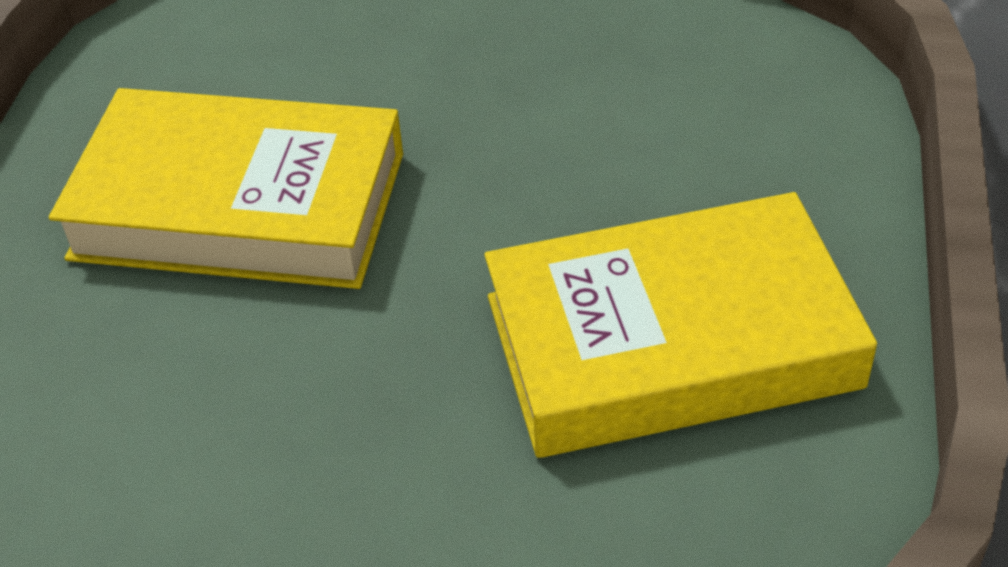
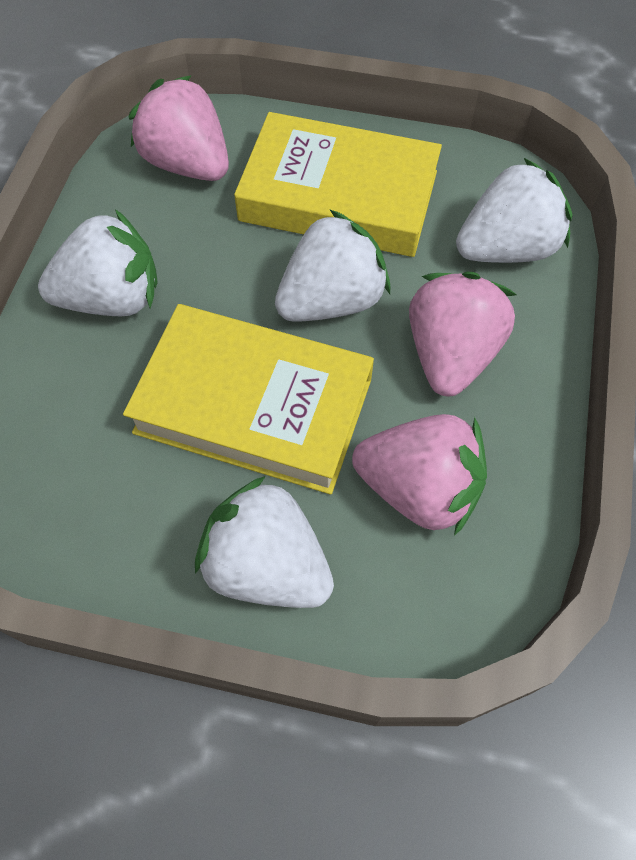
pink strawberry: 0 -> 3
white strawberry: 0 -> 4

